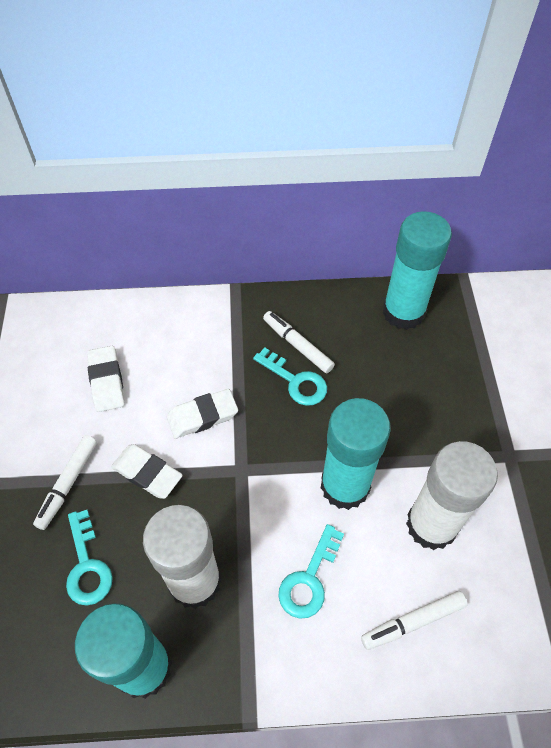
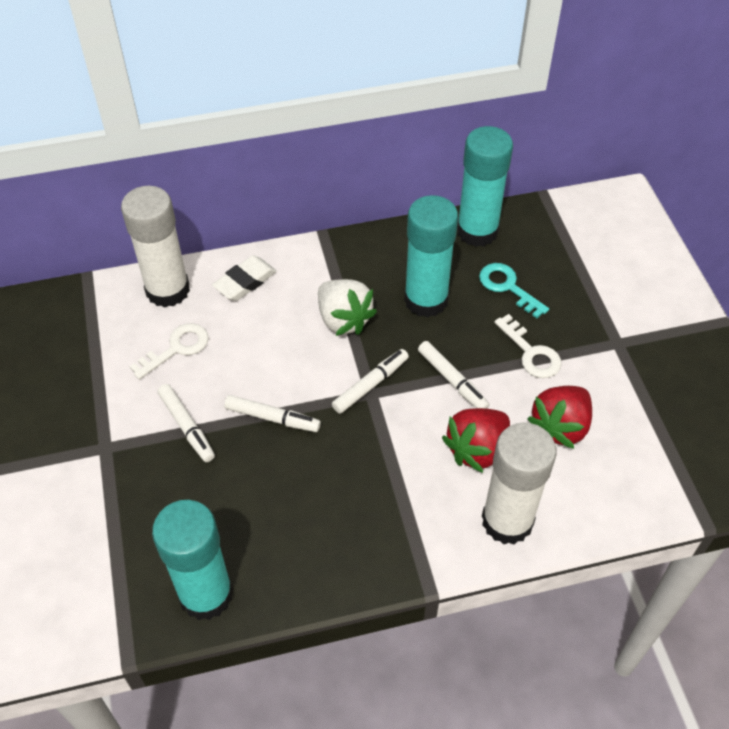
red strawberry: 0 -> 2
turquoise key: 3 -> 1
white eraser: 3 -> 1
white key: 0 -> 2
white marker: 3 -> 4
white strawberry: 0 -> 1

